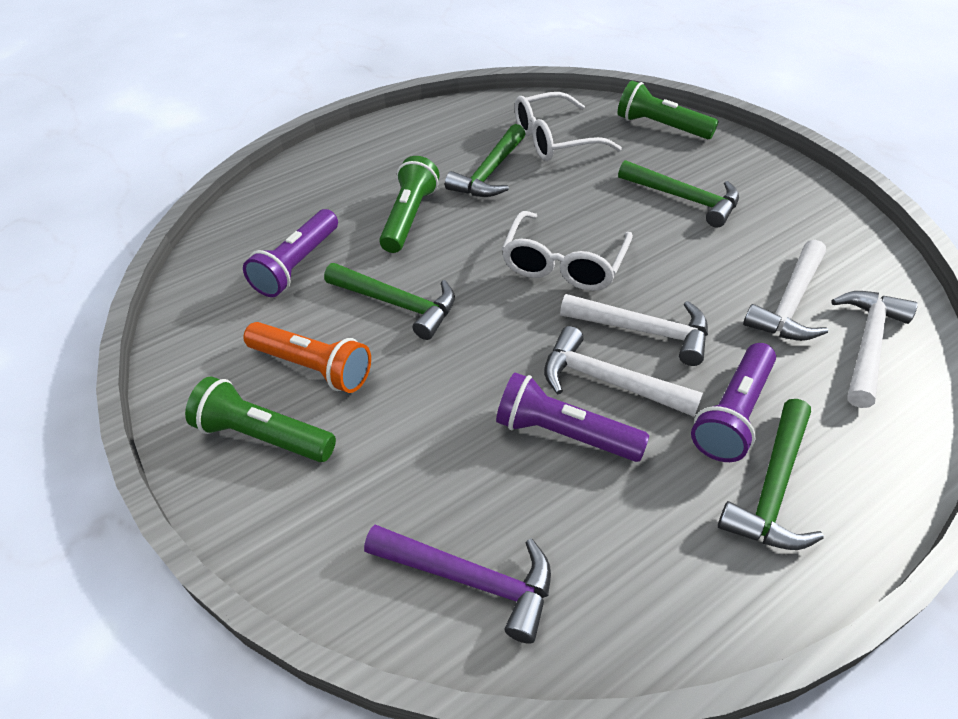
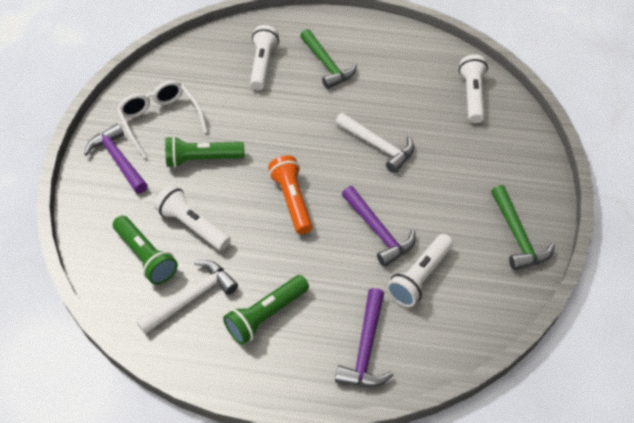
green hammer: 4 -> 2
purple flashlight: 3 -> 0
purple hammer: 1 -> 3
white flashlight: 0 -> 4
white glasses: 2 -> 1
white hammer: 4 -> 2

